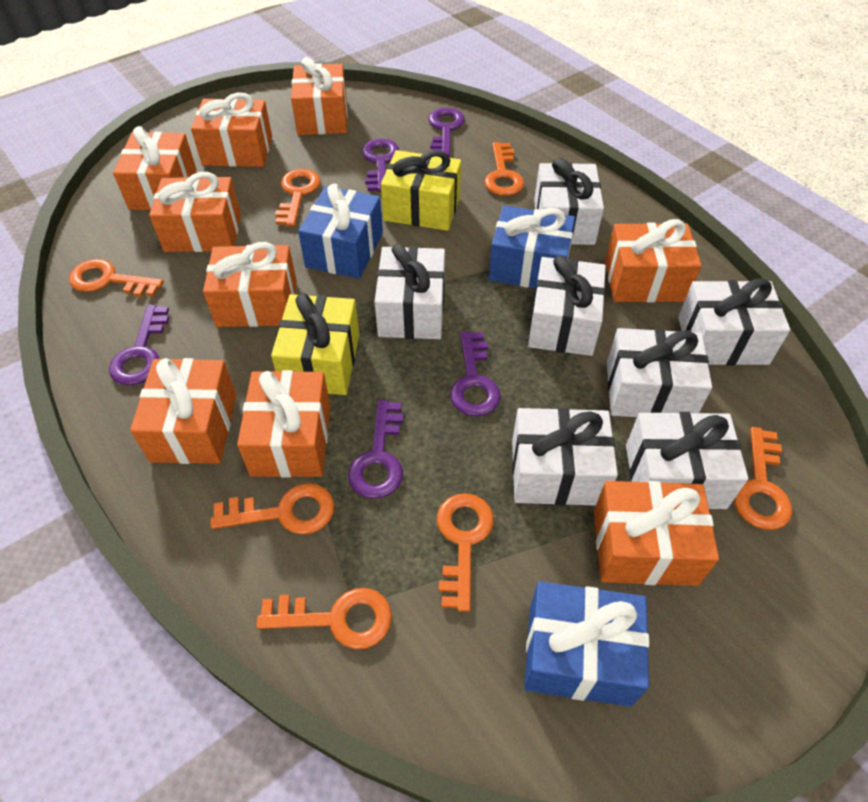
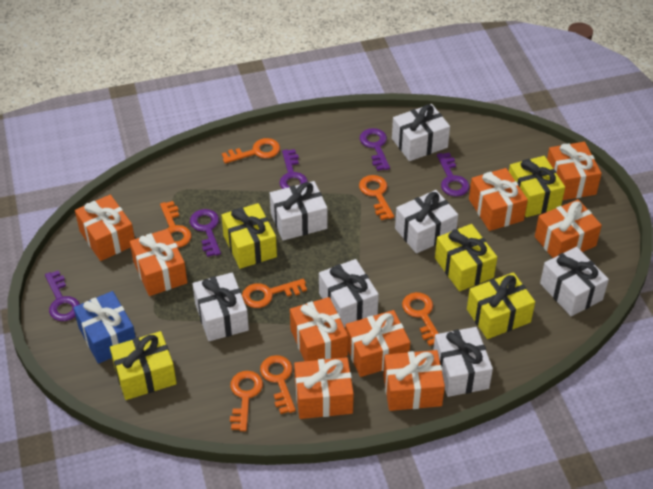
blue gift: 3 -> 1
yellow gift: 2 -> 5

